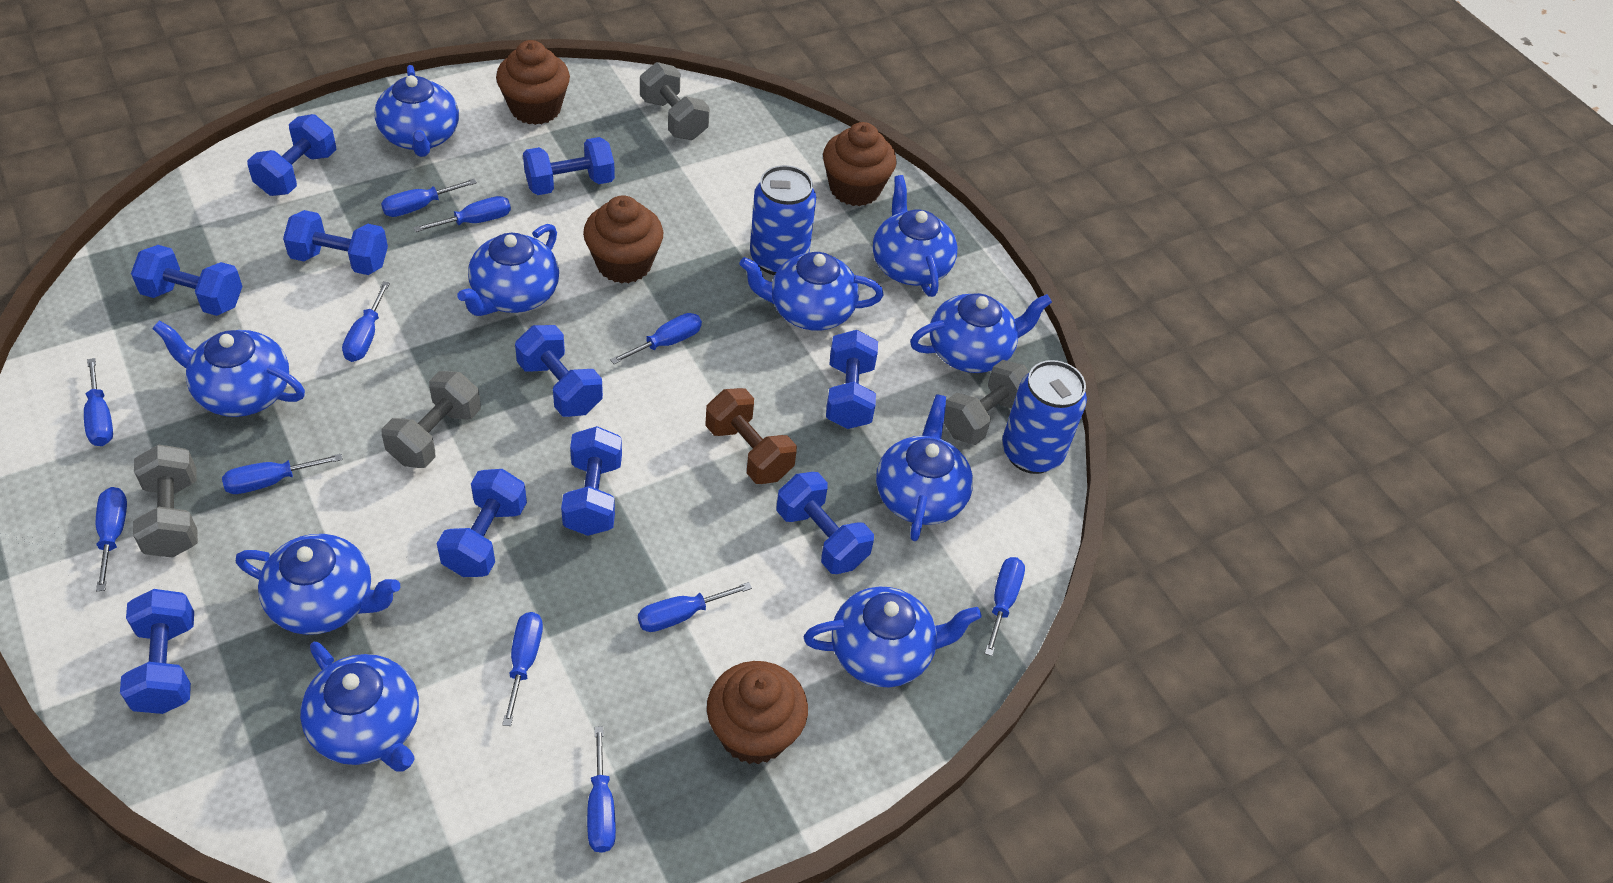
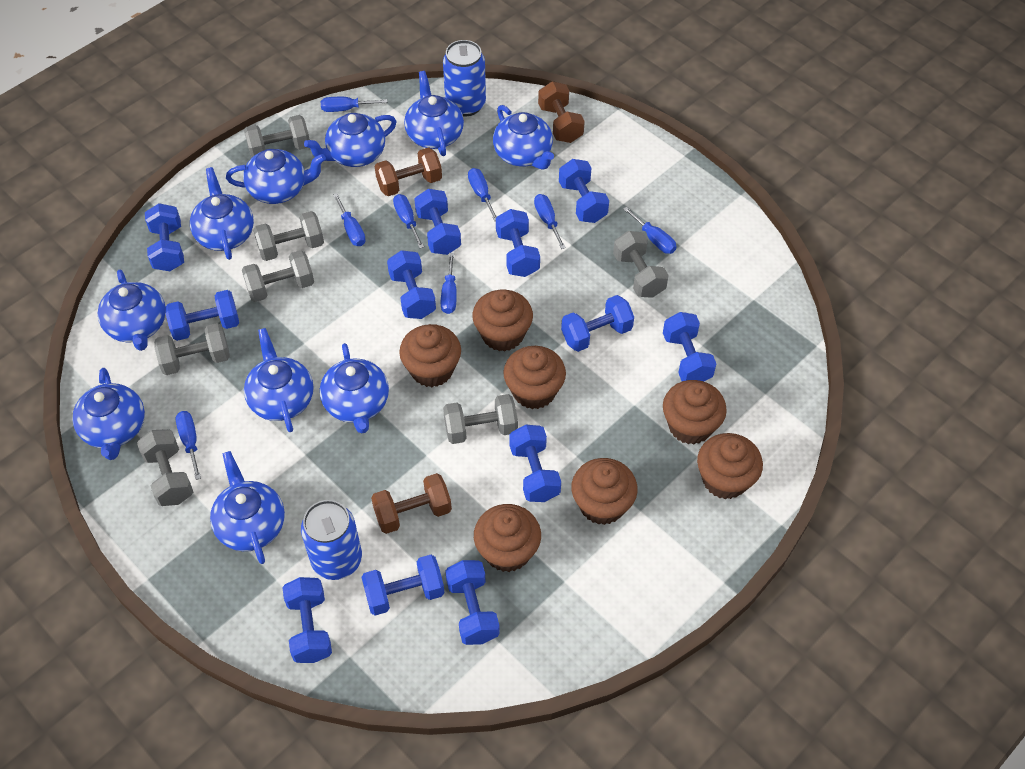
blue dumbbell: 10 -> 12
blue screwdriver: 11 -> 8
brown cupcake: 4 -> 7
brown dumbbell: 1 -> 3
grey dumbbell: 4 -> 7

